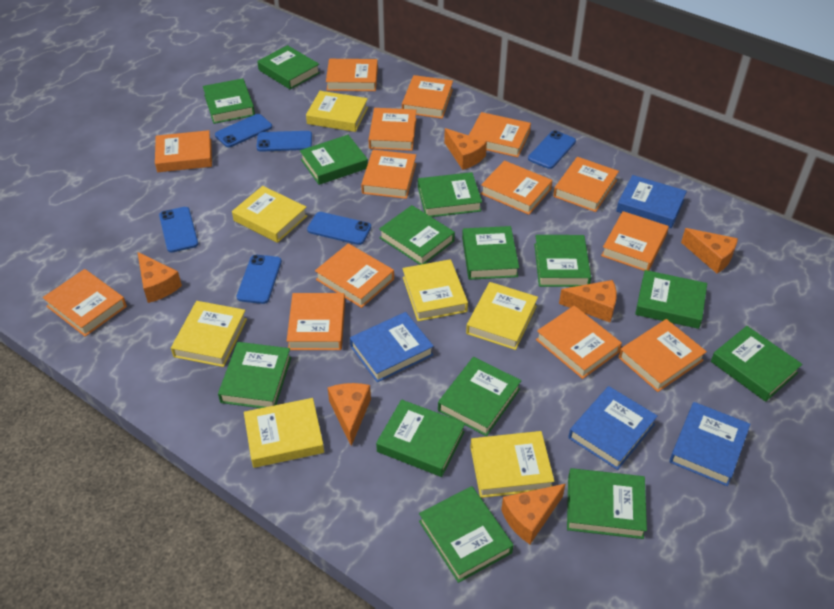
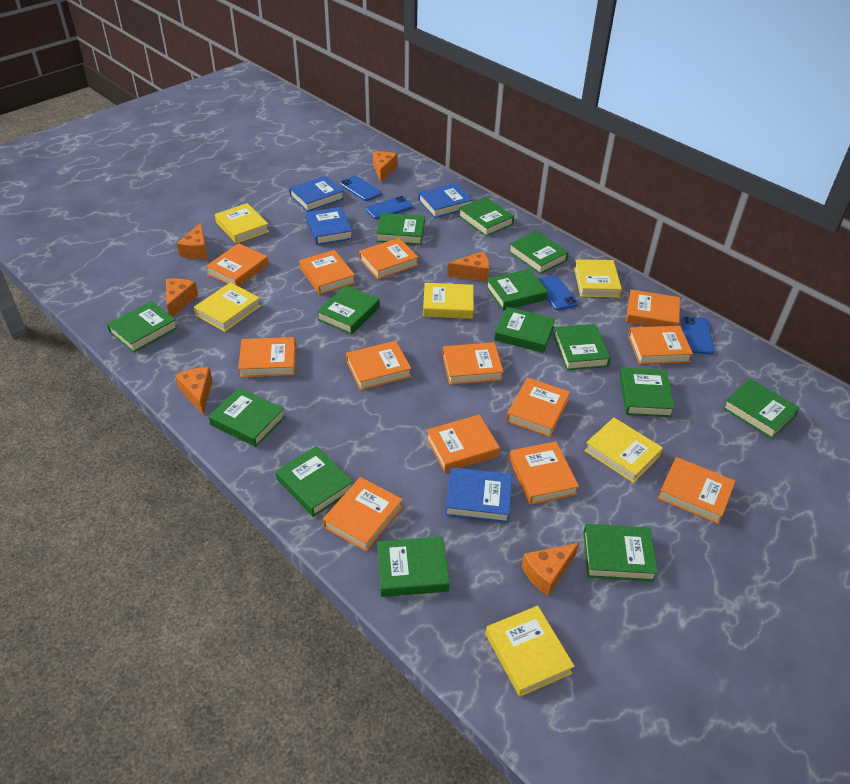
blue phone: 6 -> 4
orange book: 14 -> 13
yellow book: 7 -> 6

